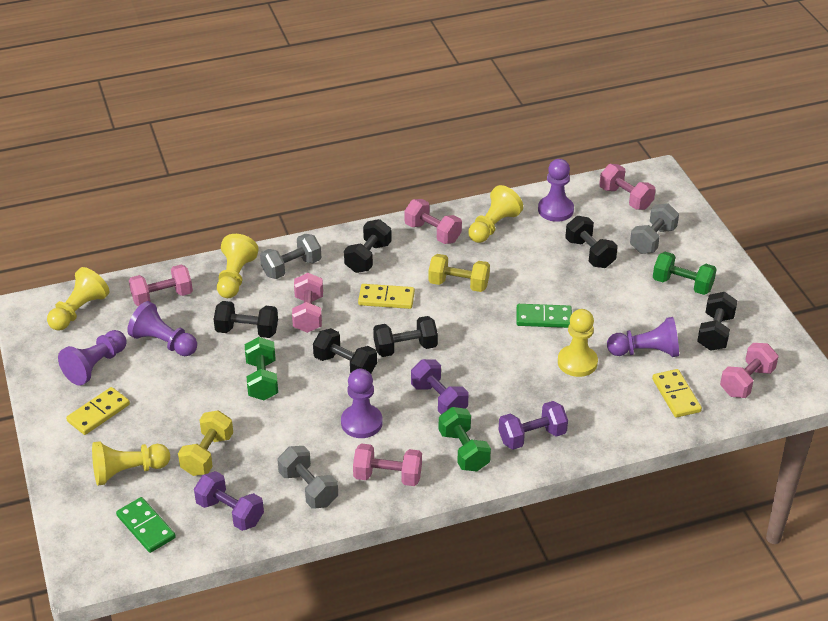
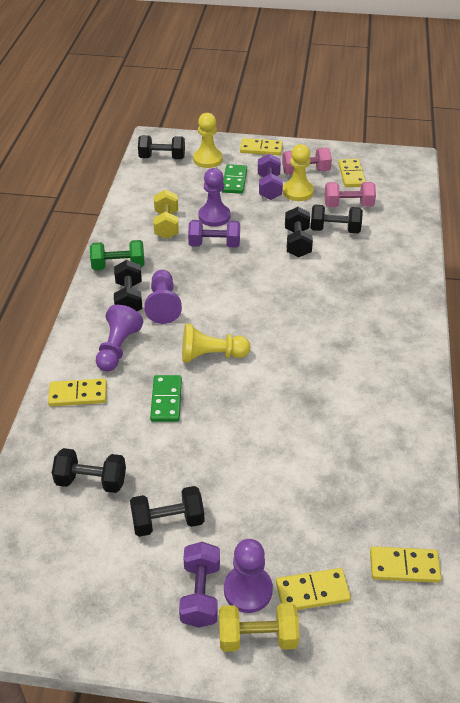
green dumbbell: 3 -> 1
grey dumbbell: 3 -> 0
pink dumbbell: 6 -> 2
purple pawn: 5 -> 4
yellow domino: 3 -> 5
yellow pawn: 5 -> 3

